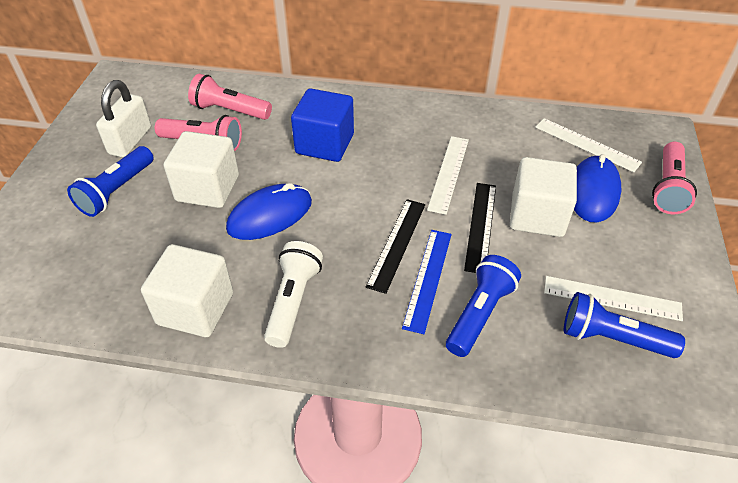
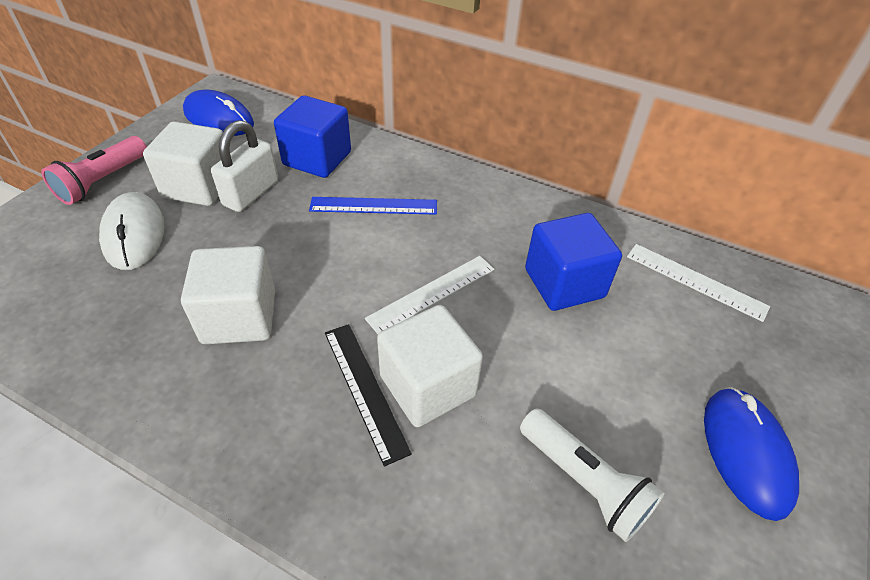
black ruler: 2 -> 1
blue cube: 1 -> 2
blue flashlight: 3 -> 0
pink flashlight: 3 -> 1
white mouse: 0 -> 1
white ruler: 3 -> 2

